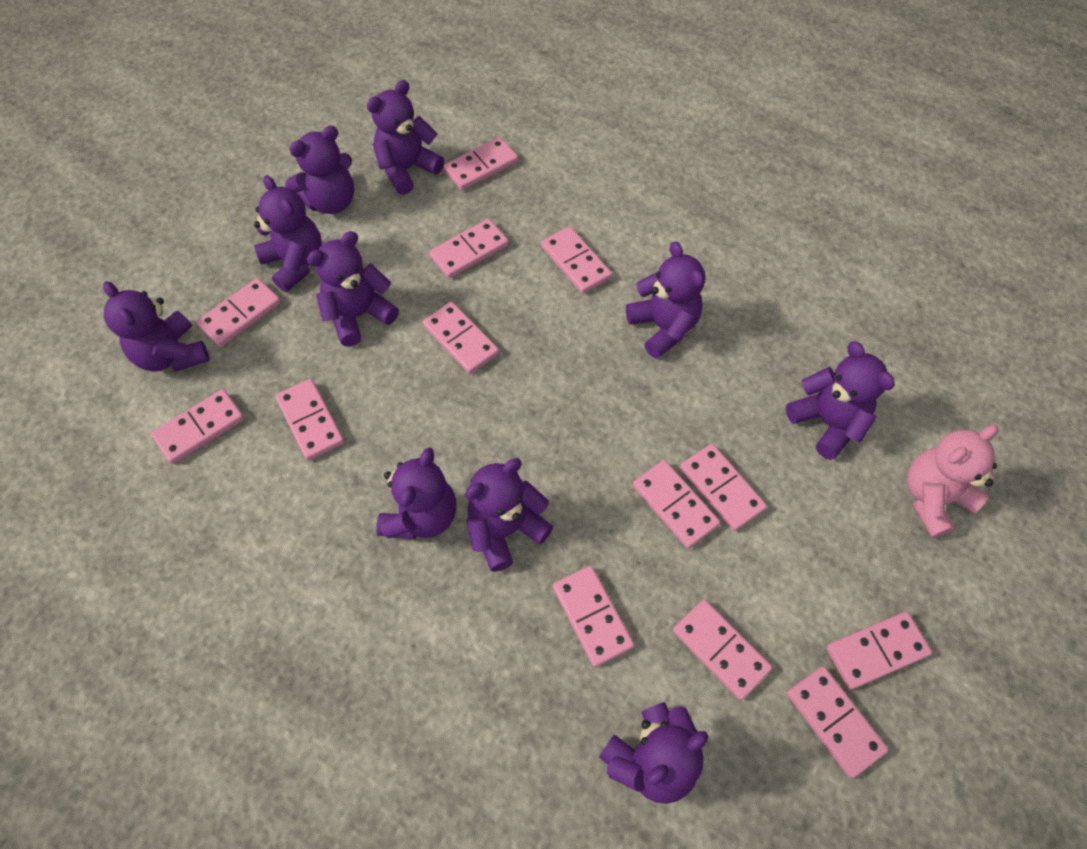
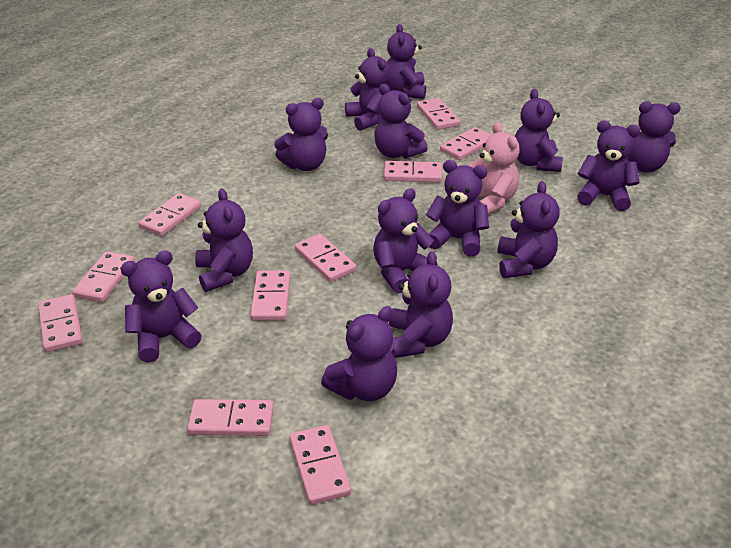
pink domino: 13 -> 10
purple teddy bear: 10 -> 14

